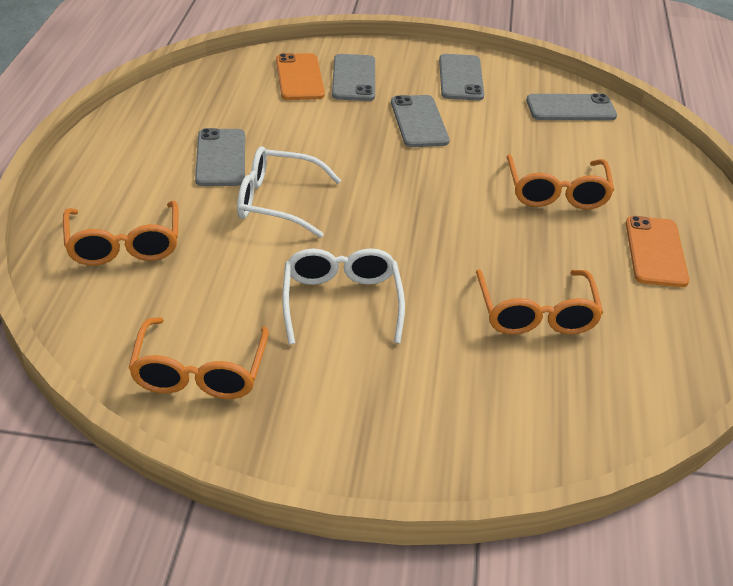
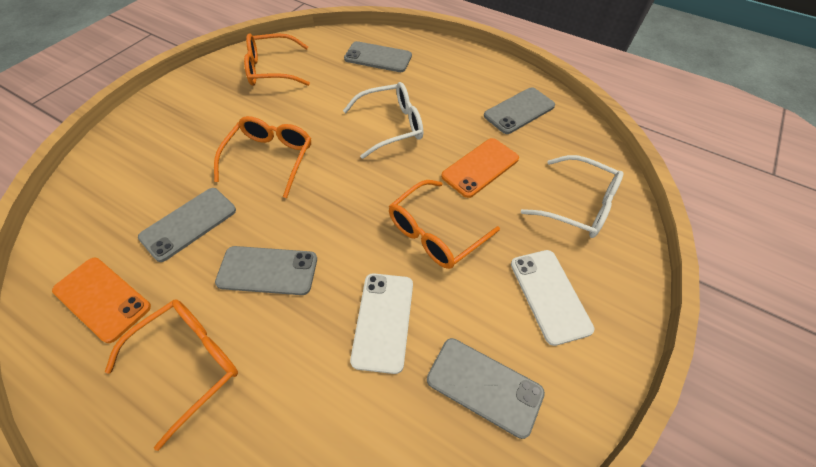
white phone: 0 -> 2

